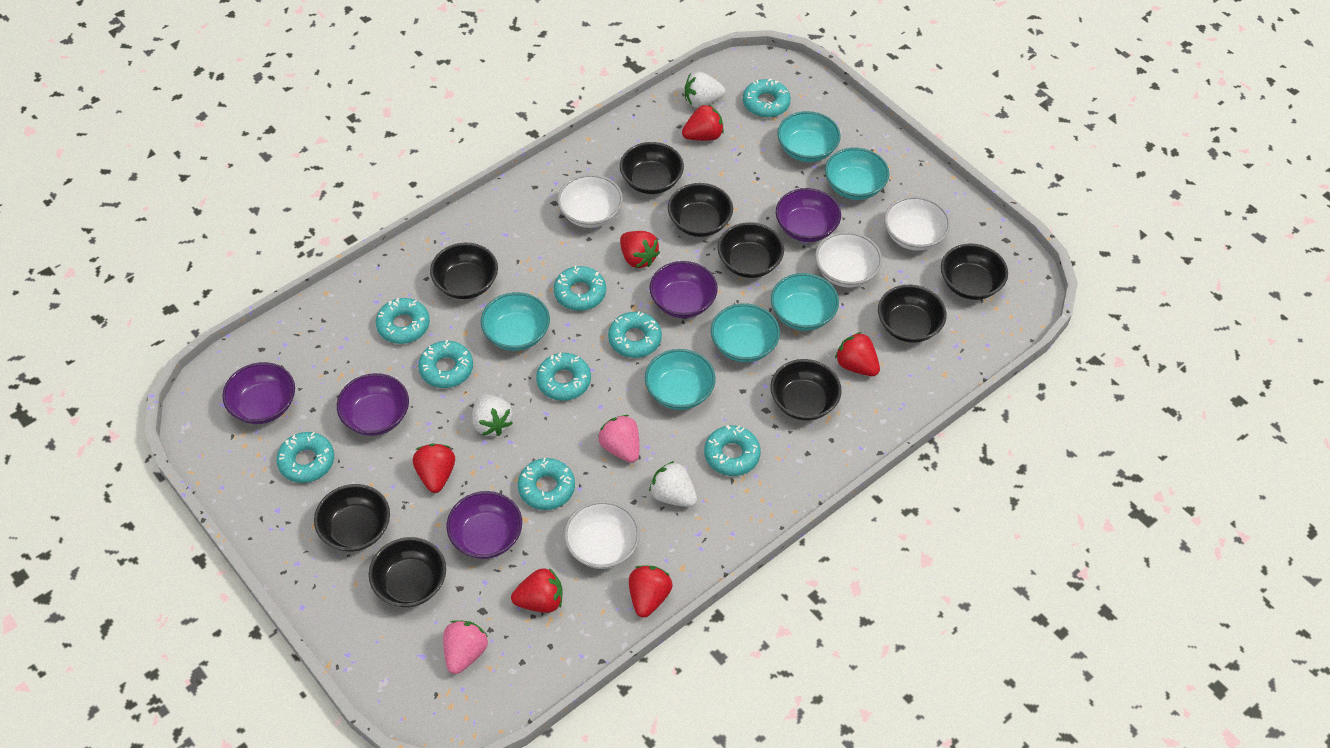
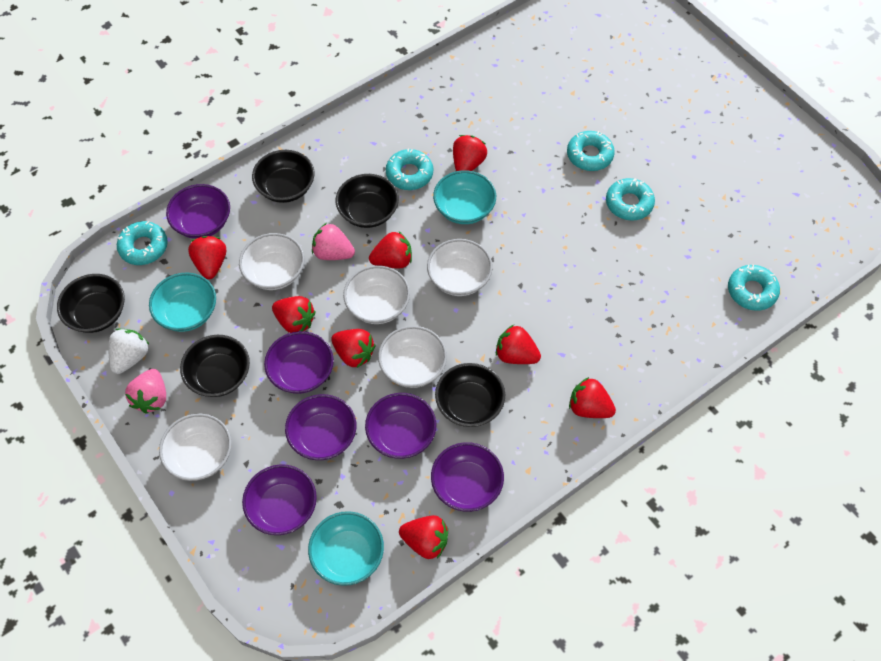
black bowl: 9 -> 5
purple bowl: 5 -> 6
red strawberry: 6 -> 8
turquoise bowl: 6 -> 3
turquoise donut: 9 -> 5
white bowl: 4 -> 5
white strawberry: 3 -> 1

